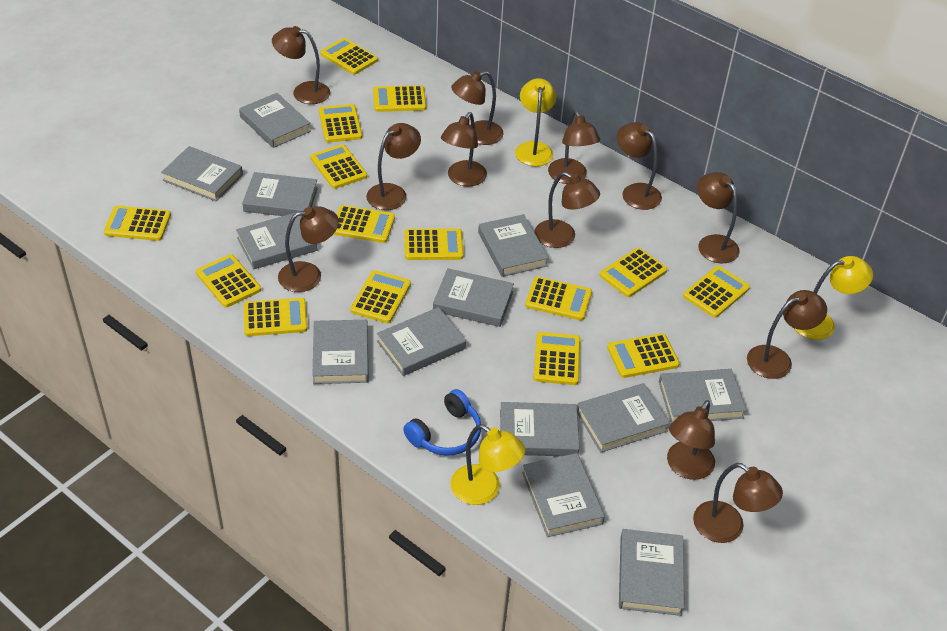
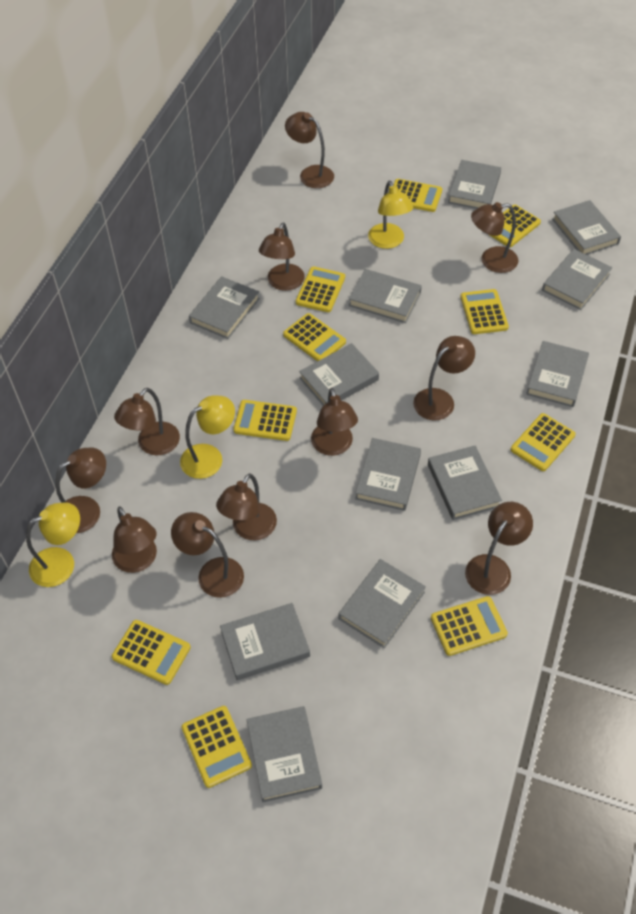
blue headphones: 1 -> 0
brown lamp: 12 -> 11
grey book: 13 -> 12
yellow calculator: 15 -> 10

